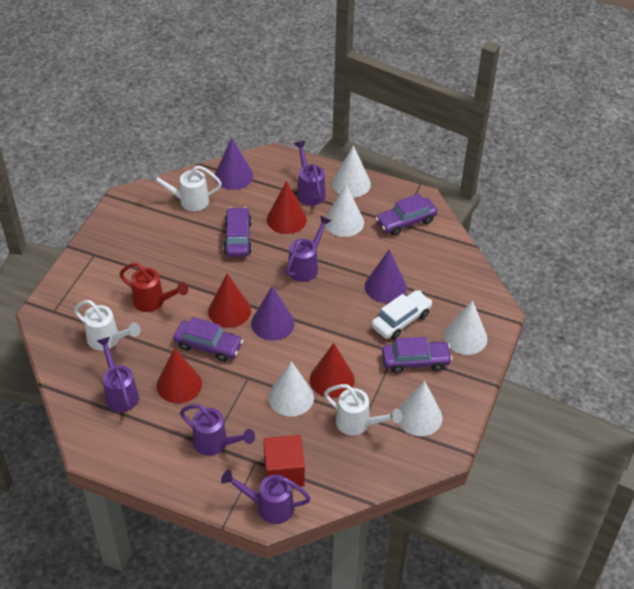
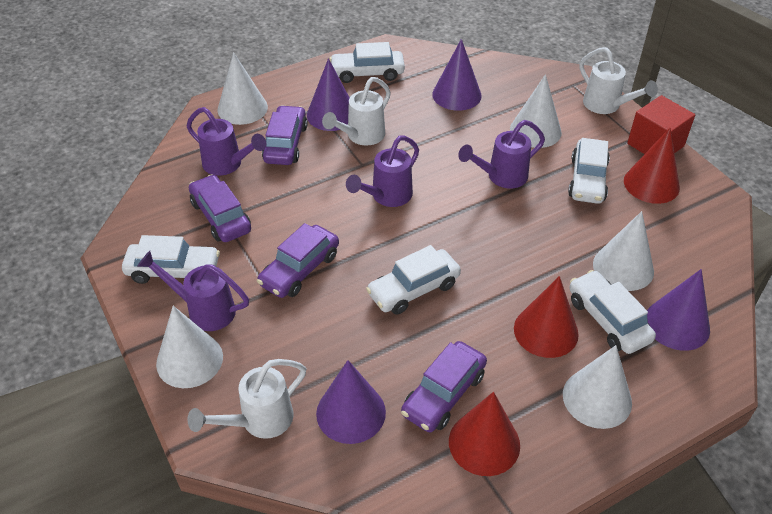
purple cone: 3 -> 4
purple watering can: 5 -> 4
red cone: 4 -> 3
red watering can: 1 -> 0
white car: 1 -> 5

